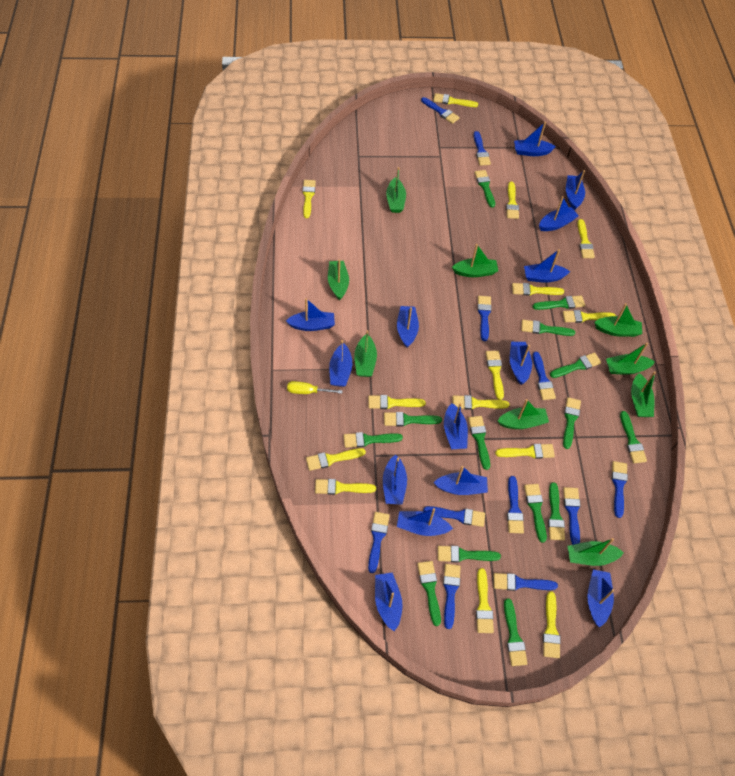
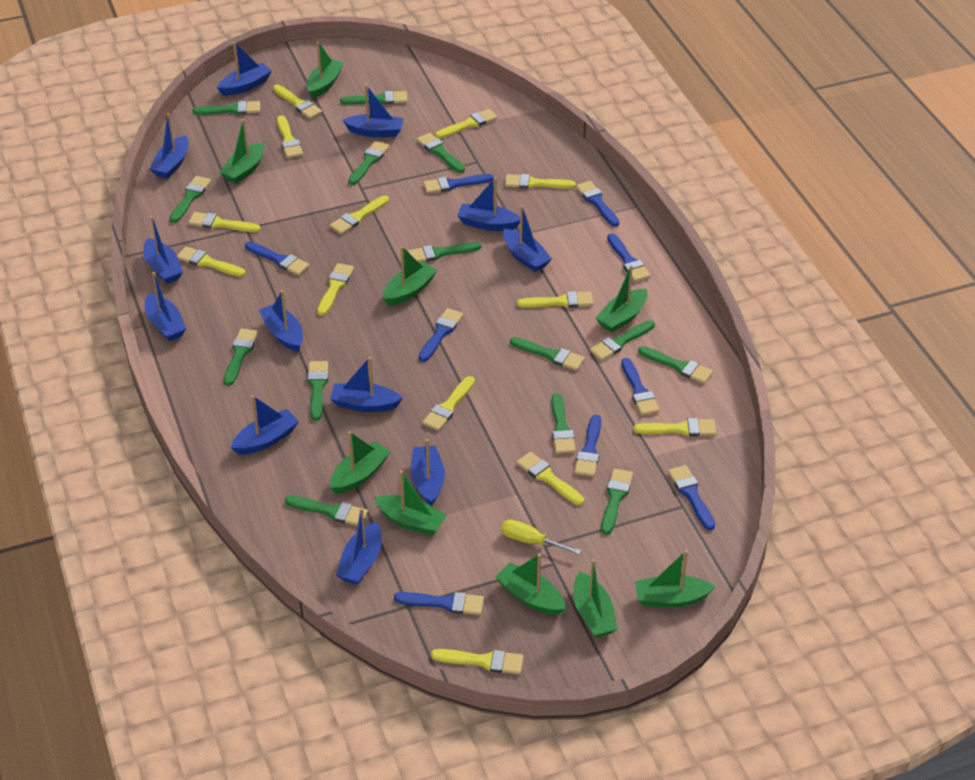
blue boat: 14 -> 12
blue brush: 11 -> 9
yellow brush: 14 -> 13

